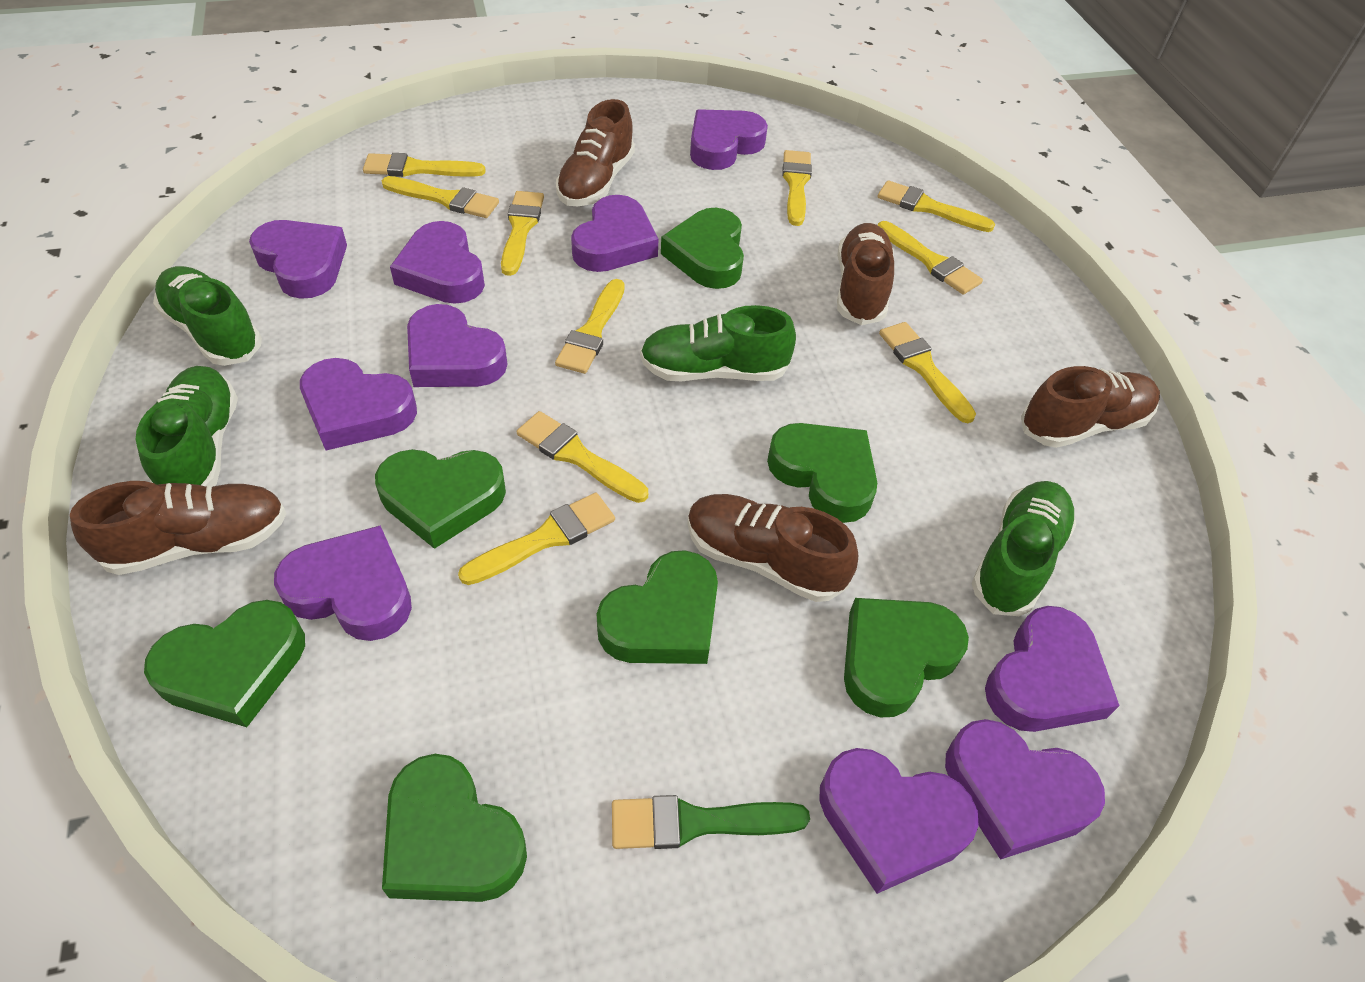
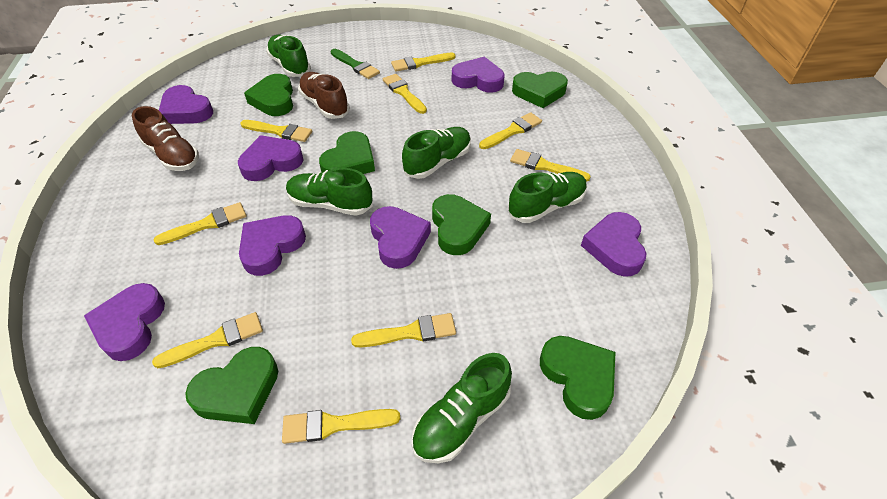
brown shoe: 5 -> 2
green heart: 7 -> 6
green shoe: 4 -> 5
purple heart: 10 -> 7
yellow brush: 10 -> 9

